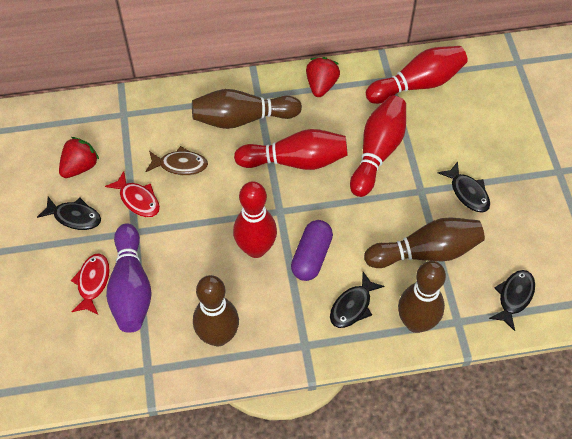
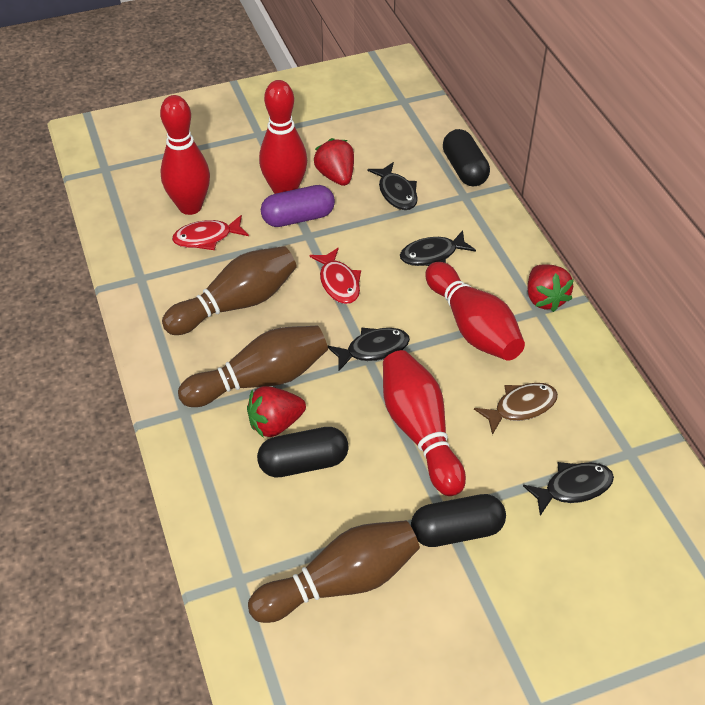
black capsule: 0 -> 3
brown bowling pin: 4 -> 3
purple bowling pin: 1 -> 0
red strawberry: 2 -> 3

